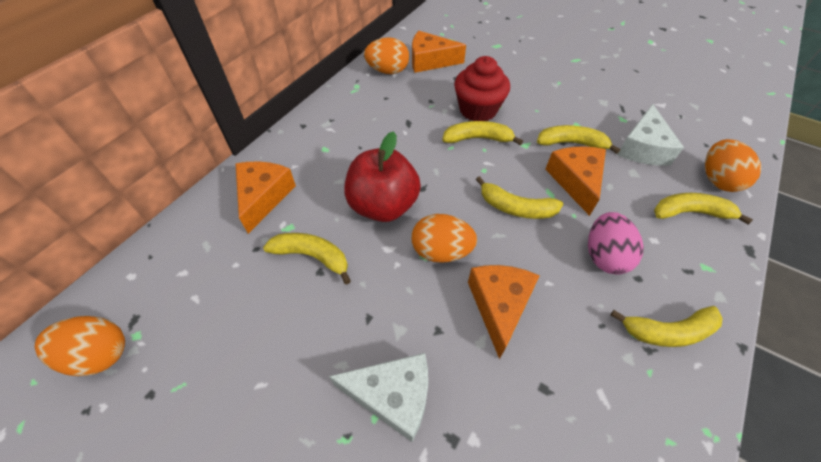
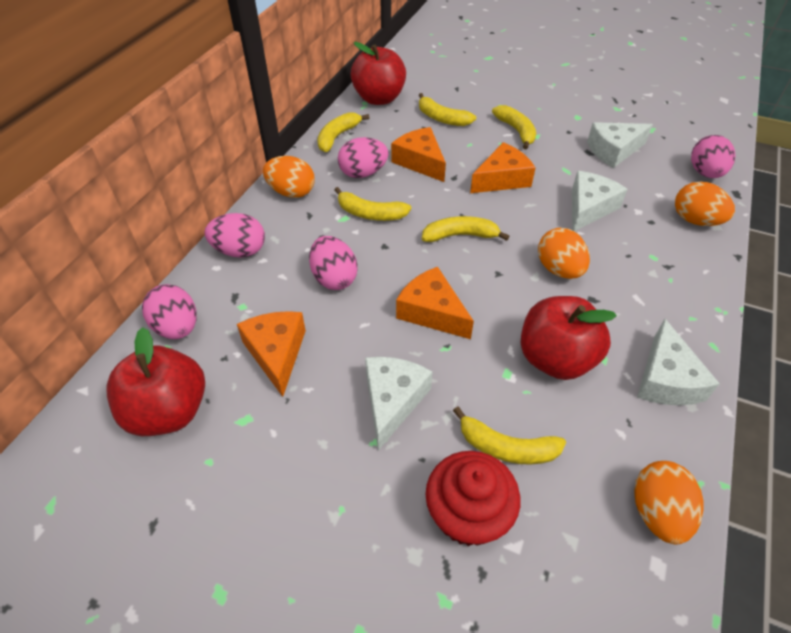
pink egg: 1 -> 5
red apple: 1 -> 3
white cheese: 2 -> 4

